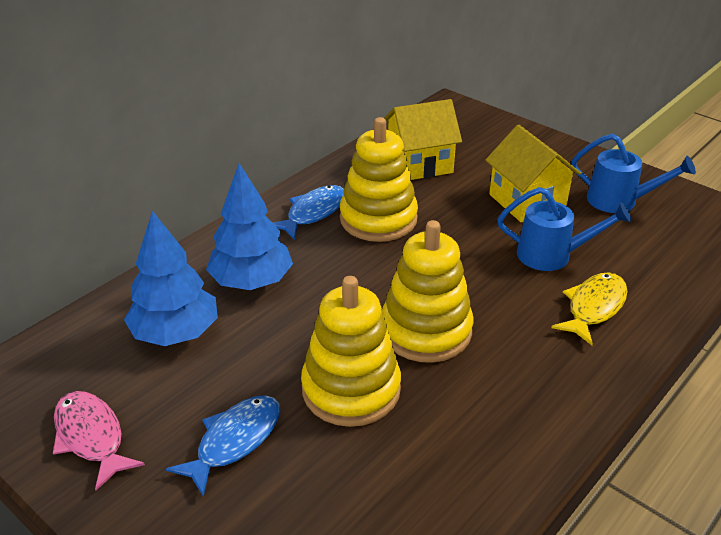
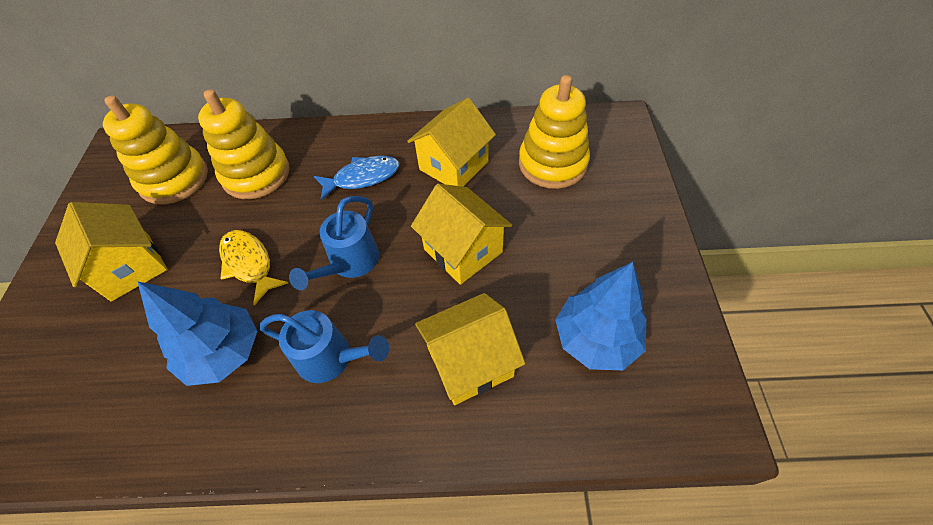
blue fish: 2 -> 1
pink fish: 1 -> 0
yellow house: 2 -> 4

